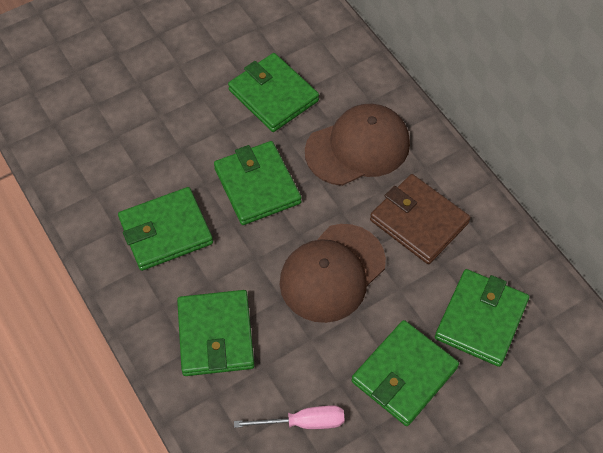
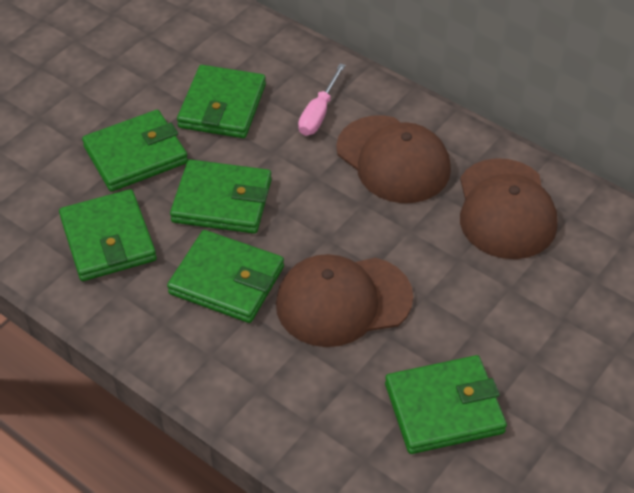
brown cap: 2 -> 3
brown wallet: 1 -> 0

